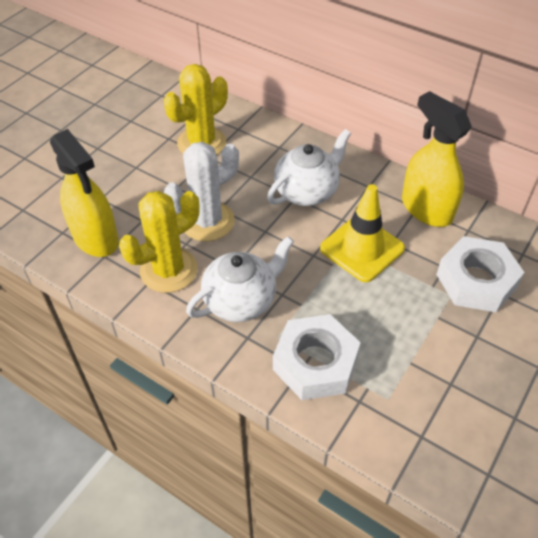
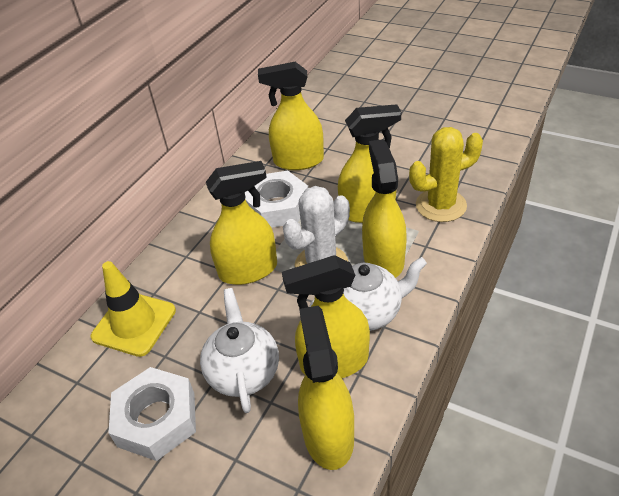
yellow cactus: 2 -> 1
yellow spray bottle: 2 -> 6

